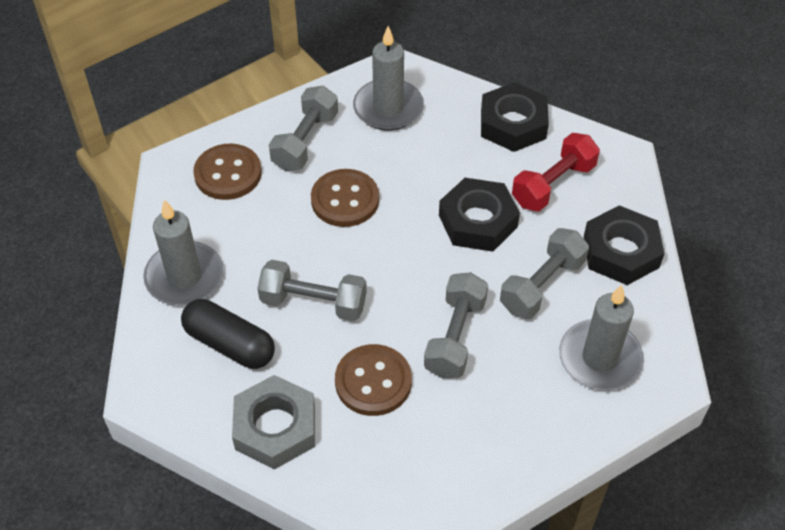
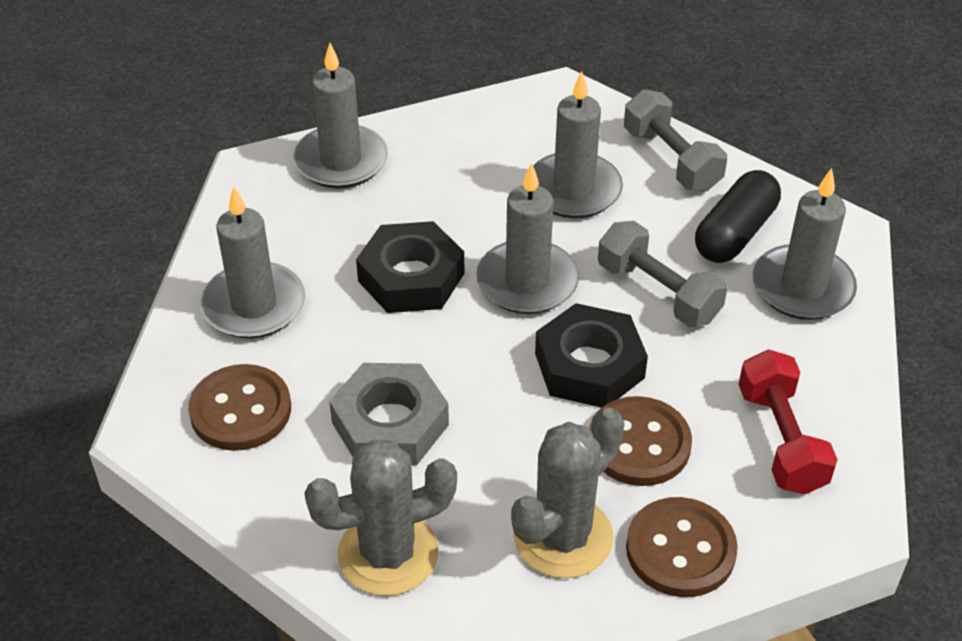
black nut: 3 -> 2
grey cactus: 0 -> 2
grey candle: 3 -> 5
grey dumbbell: 4 -> 2

